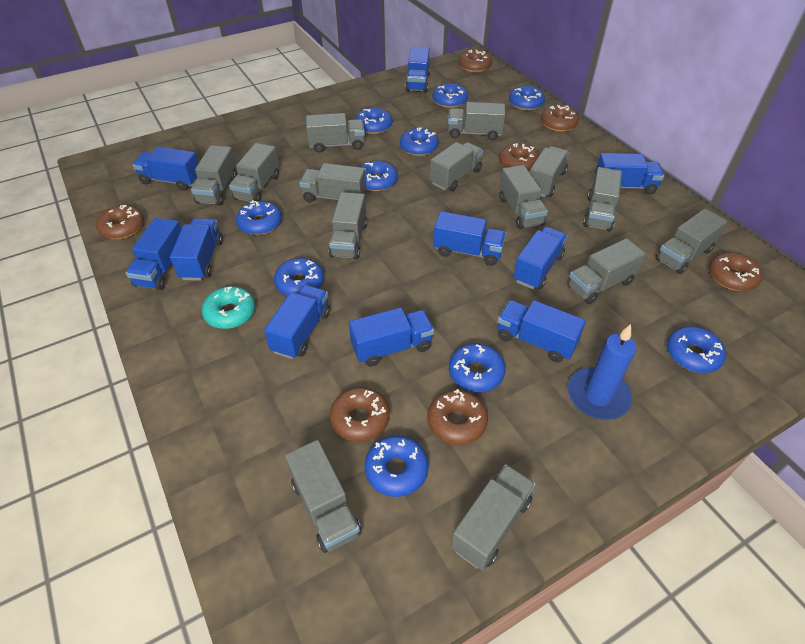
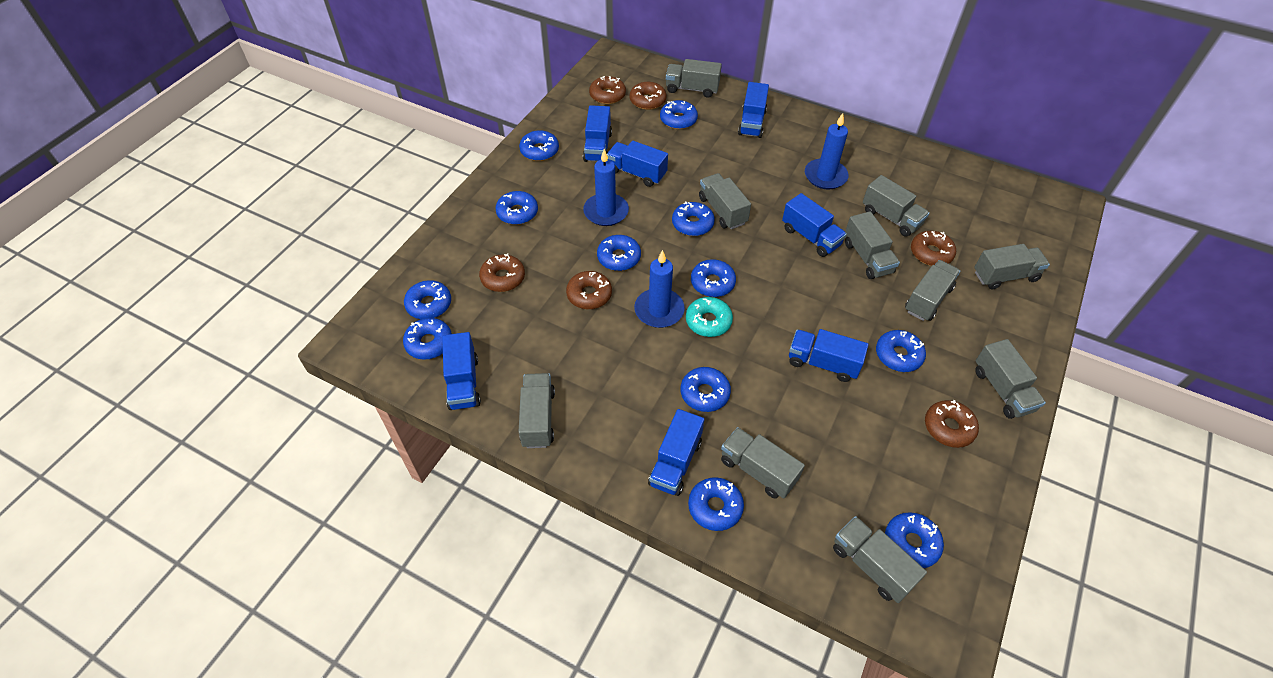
blue candle: 1 -> 3
blue donut: 10 -> 12
blue truck: 10 -> 7
brown donut: 7 -> 6
grey truck: 14 -> 10

